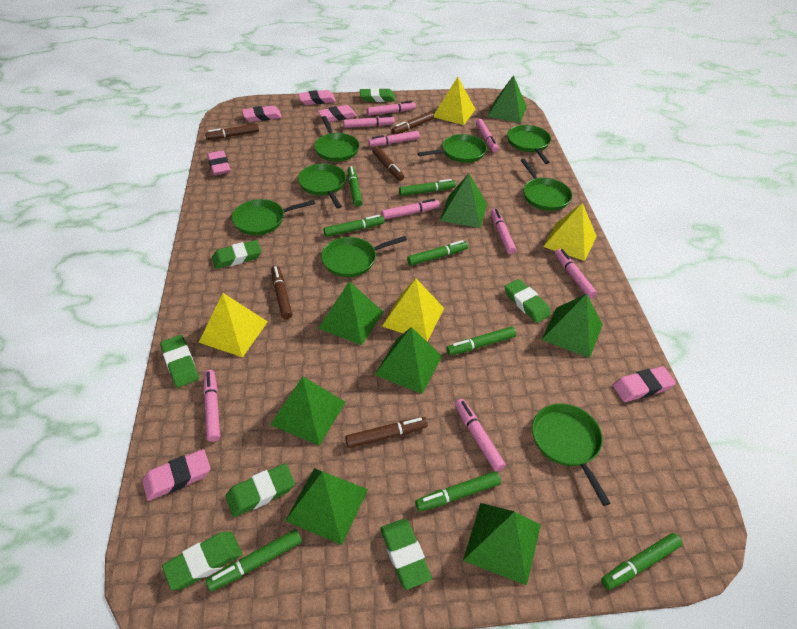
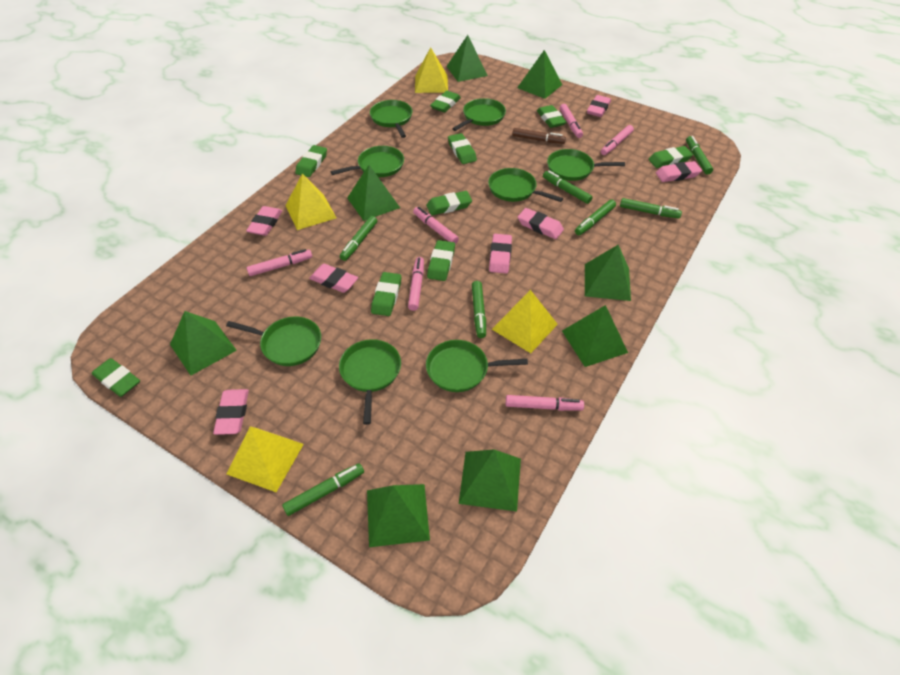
brown marker: 5 -> 1
green eraser: 7 -> 9
green marker: 8 -> 7
pink eraser: 6 -> 7
pink marker: 9 -> 6

